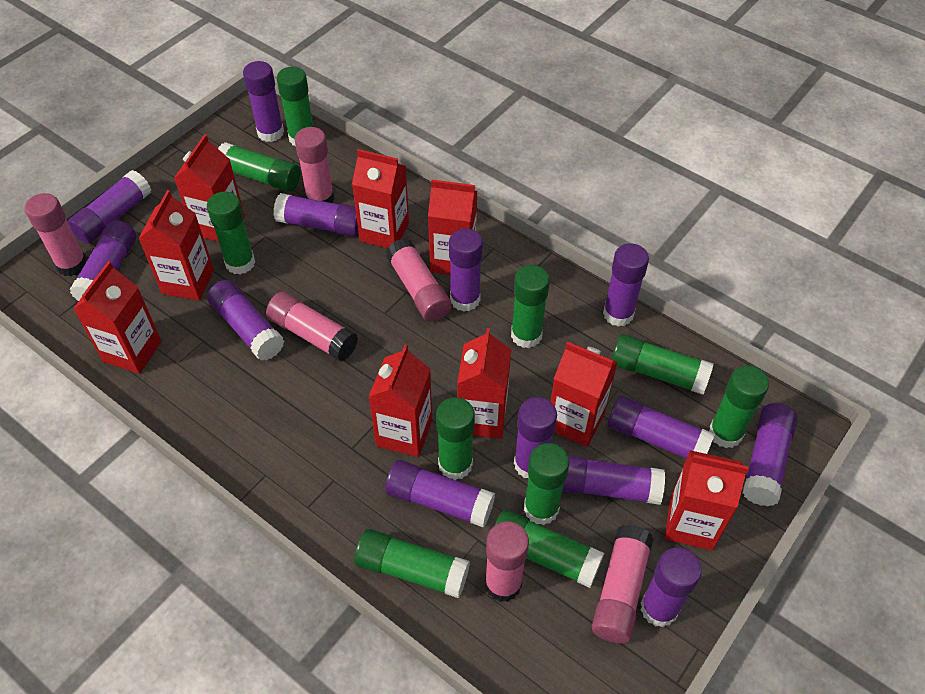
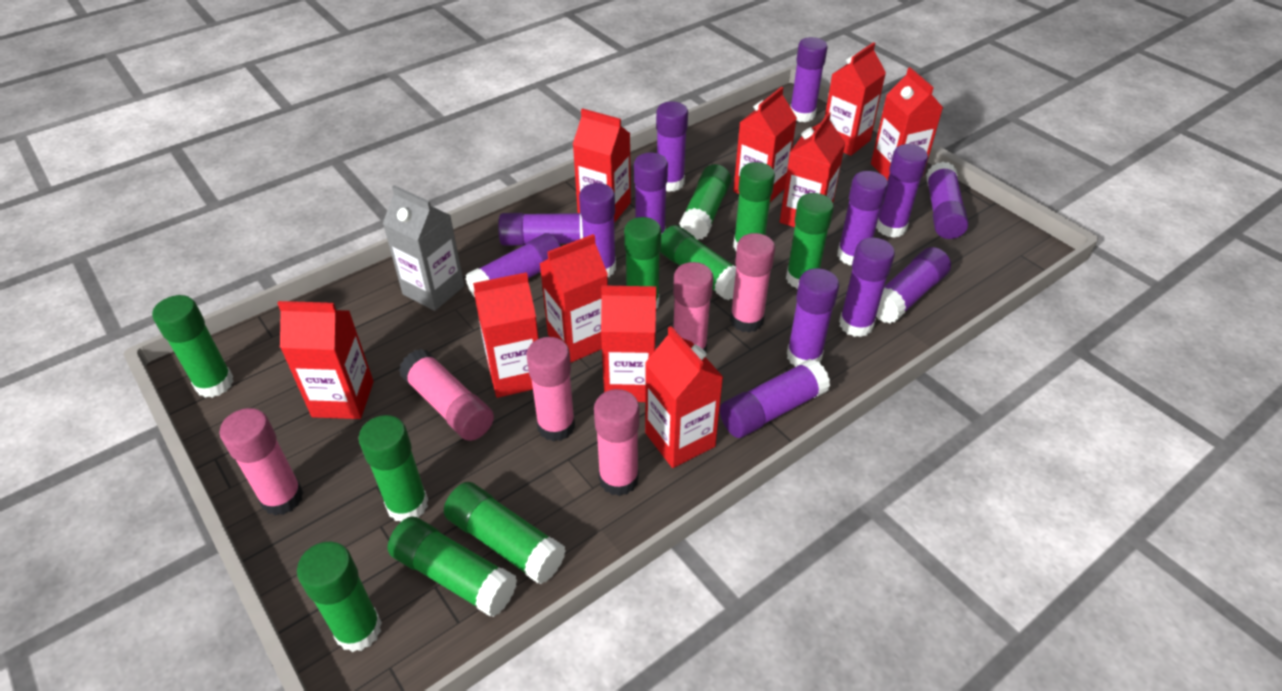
grey carton: 0 -> 1
red carton: 9 -> 10

